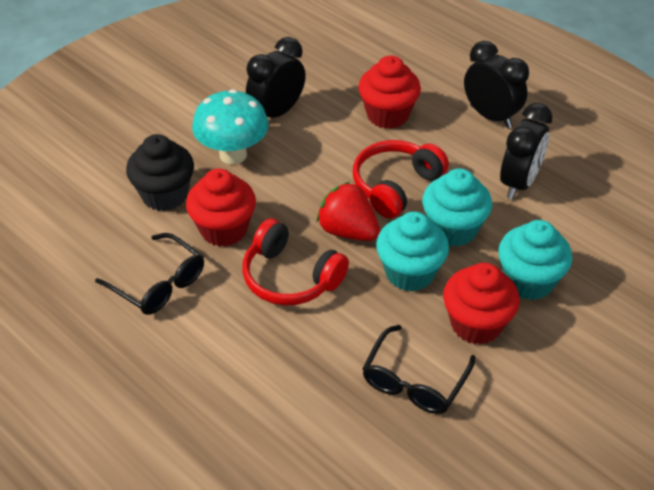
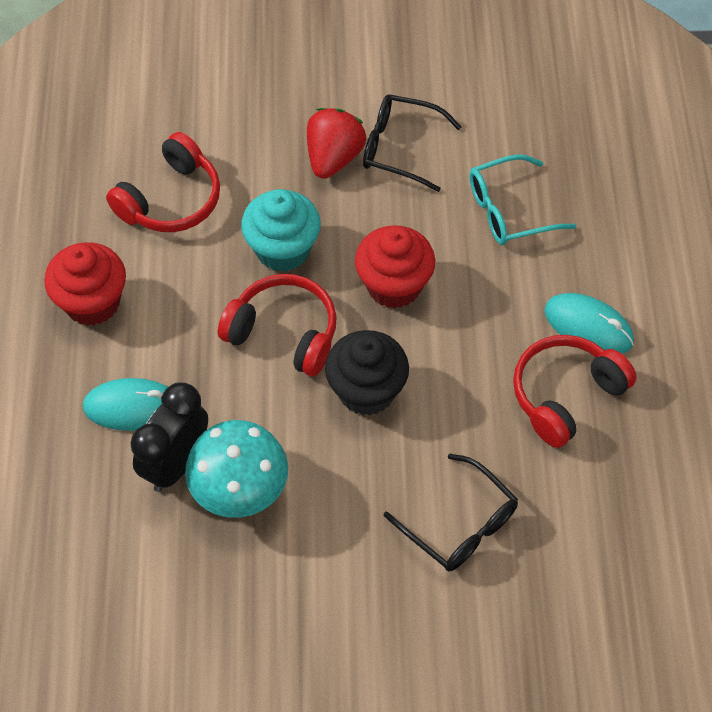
black clock: 3 -> 1
red cupcake: 3 -> 2
red headphones: 2 -> 3
turquoise cupcake: 3 -> 1
turquoise glasses: 0 -> 1
turquoise mouse: 0 -> 2

